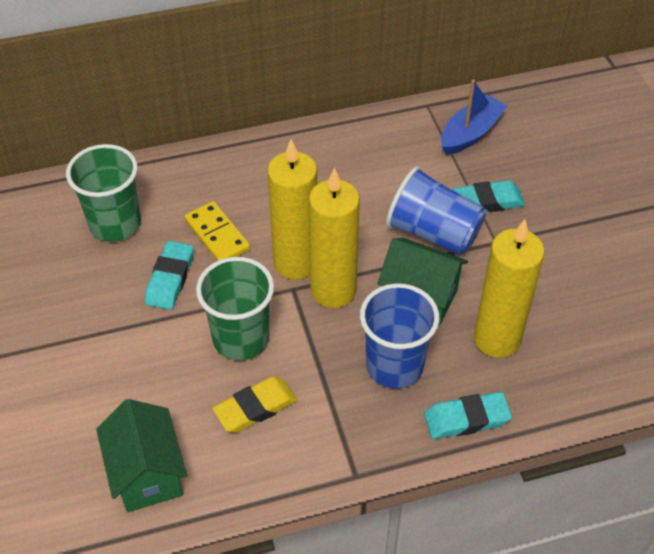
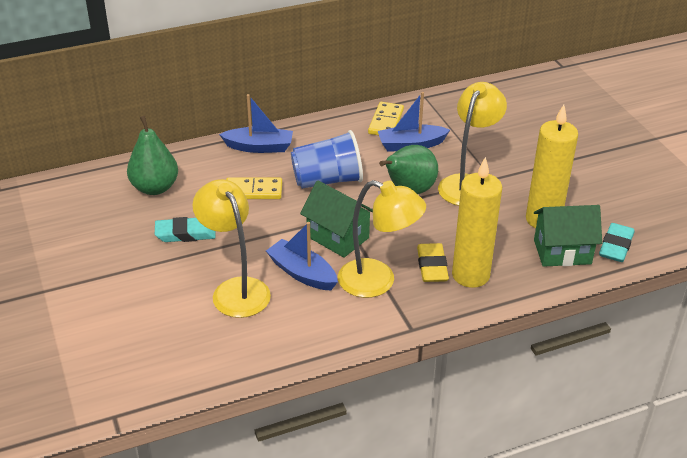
blue boat: 1 -> 3
blue cup: 2 -> 1
green cup: 2 -> 0
green pear: 0 -> 2
turquoise eraser: 3 -> 2
yellow candle: 3 -> 2
yellow domino: 1 -> 2
yellow lamp: 0 -> 3

